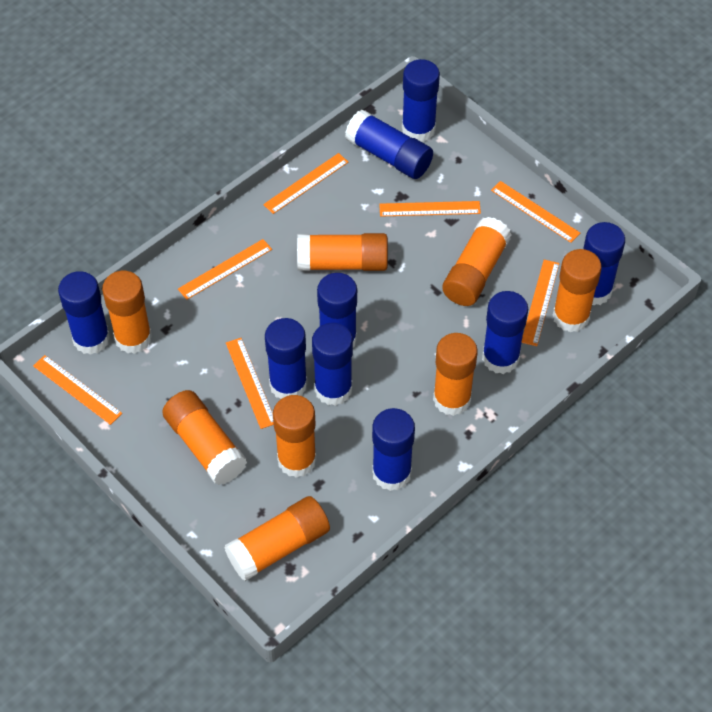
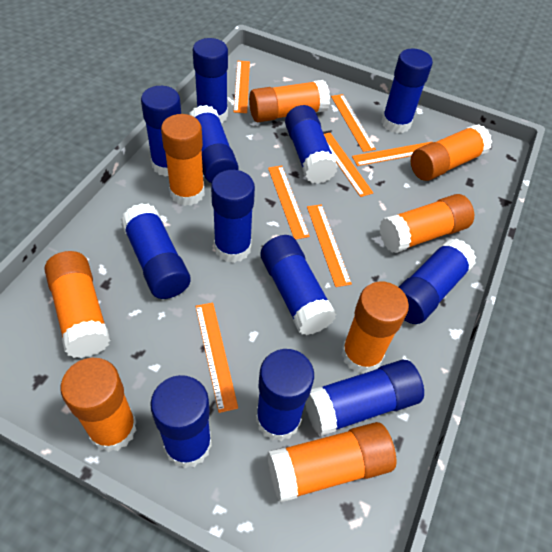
blue glue stick: 9 -> 12

